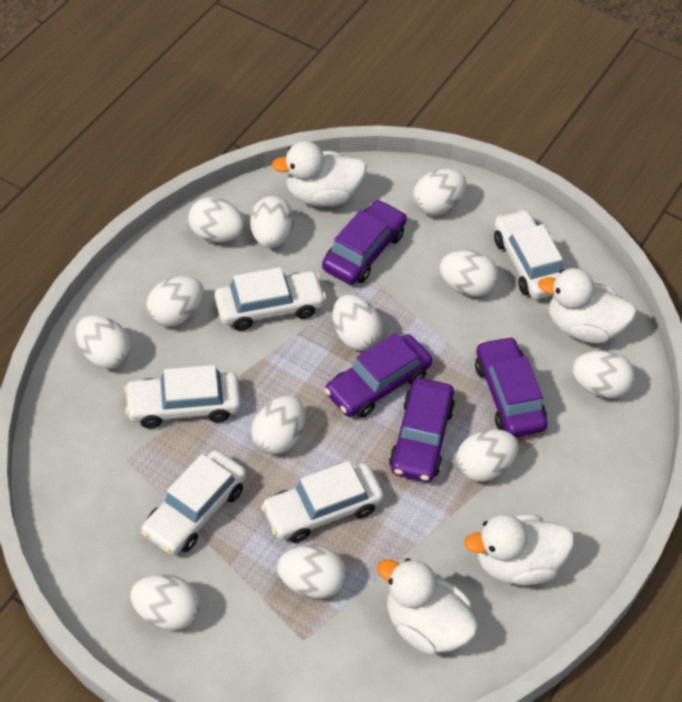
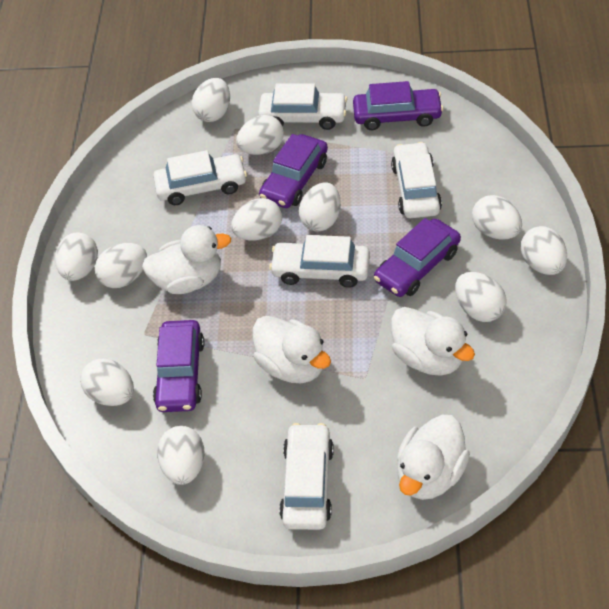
white egg: 12 -> 11

